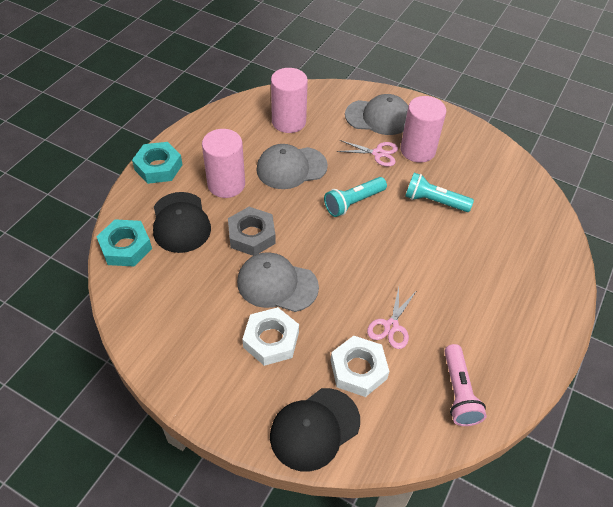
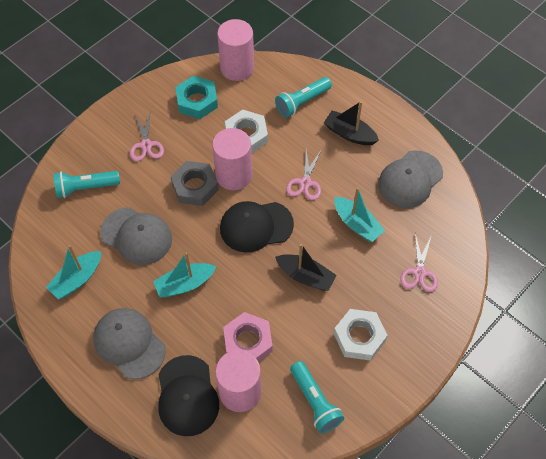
black boat: 0 -> 2
pink flashlight: 1 -> 0
pink nut: 0 -> 1
pink scissors: 2 -> 3
turquoise boat: 0 -> 3
turquoise flashlight: 2 -> 3
turquoise nut: 2 -> 1

